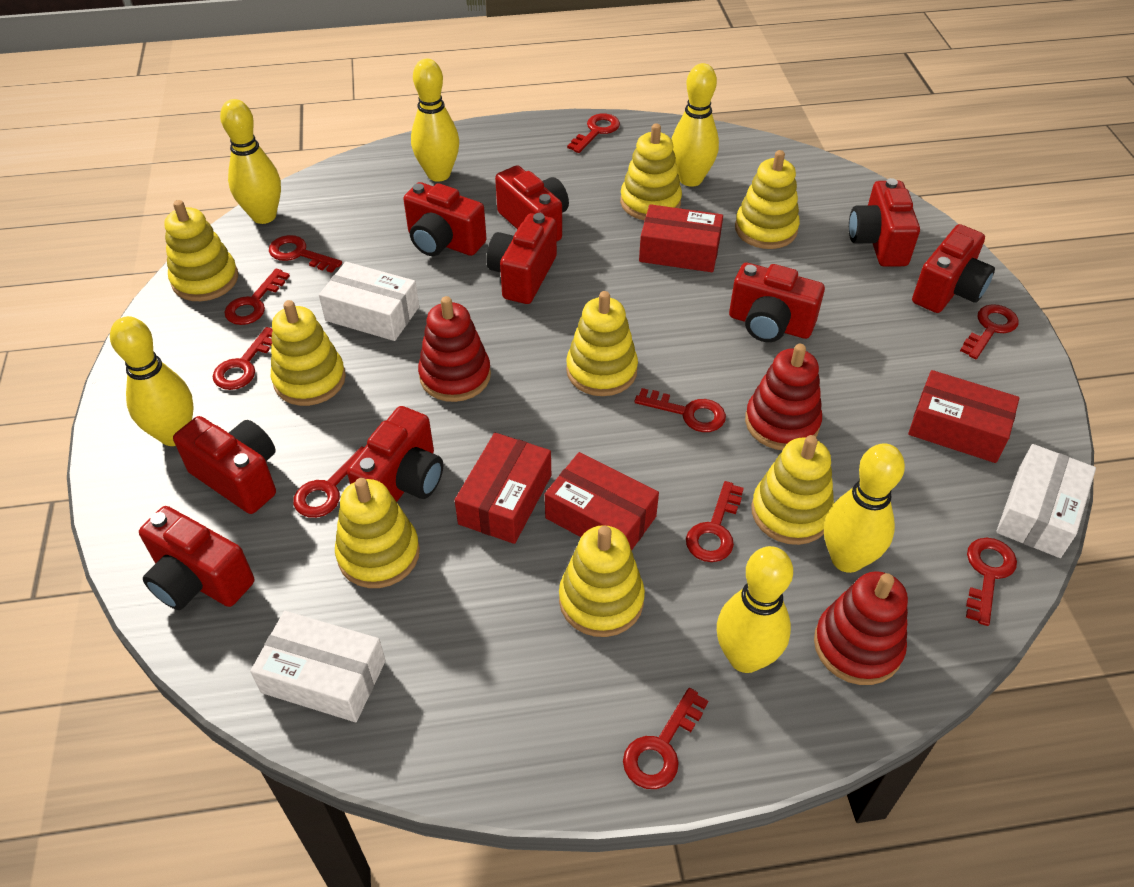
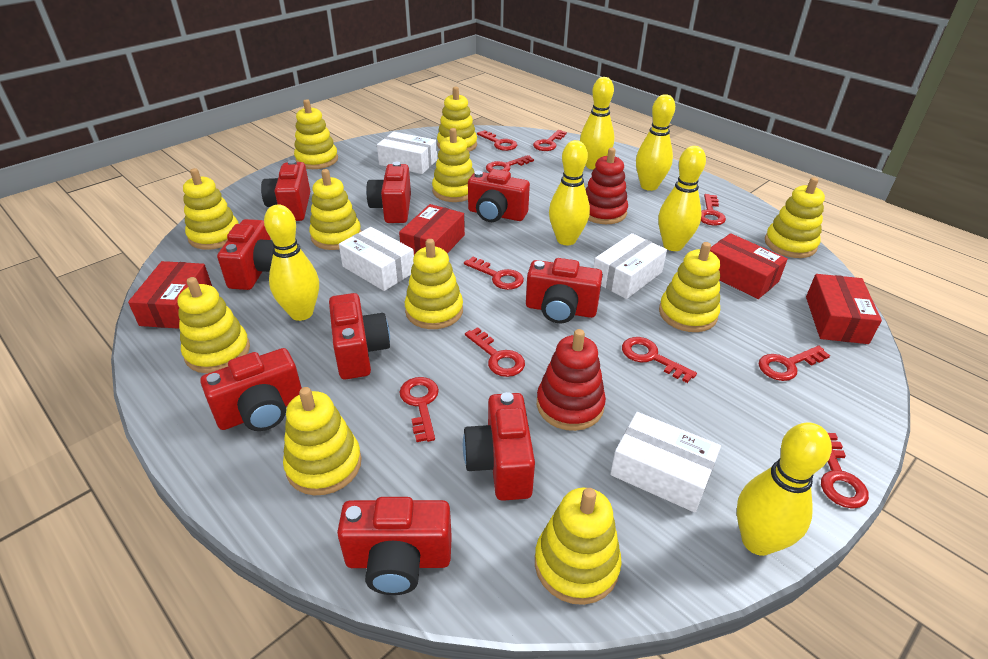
red stacking toy: 3 -> 2
white box: 3 -> 4
yellow stacking toy: 8 -> 11

